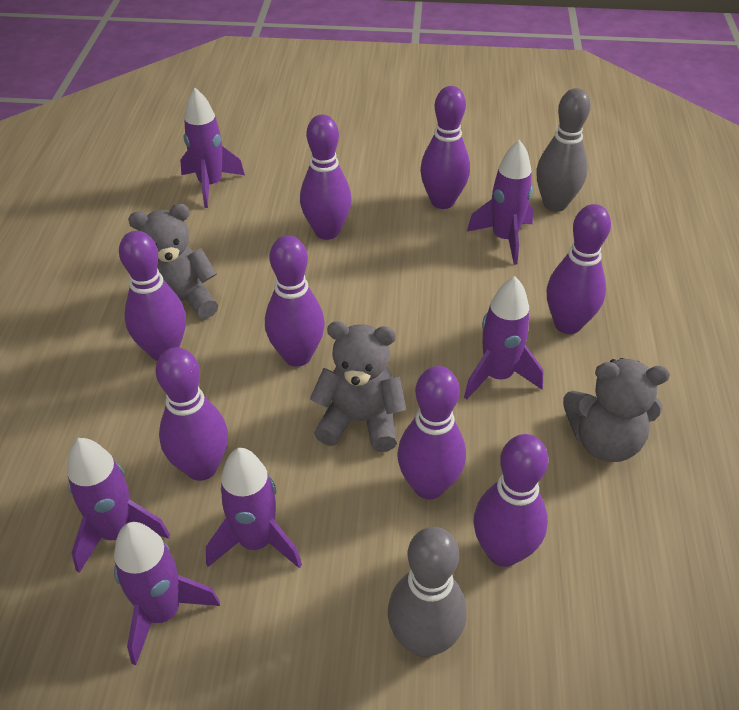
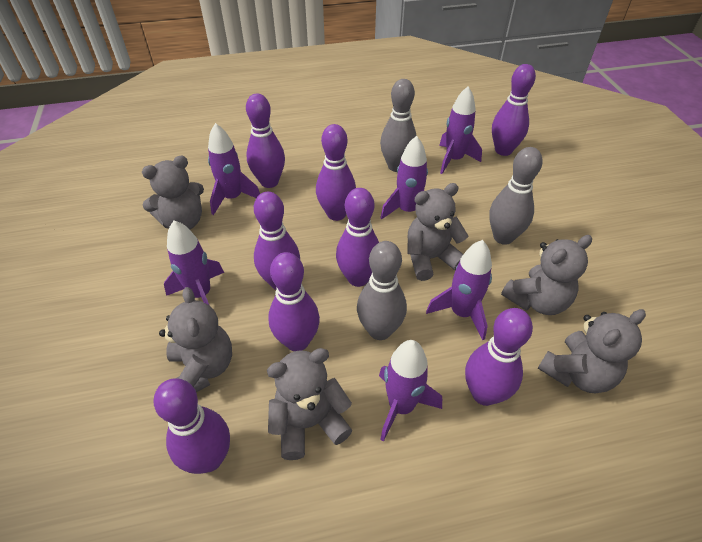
grey bowling pin: 2 -> 3
grey teddy bear: 3 -> 6

